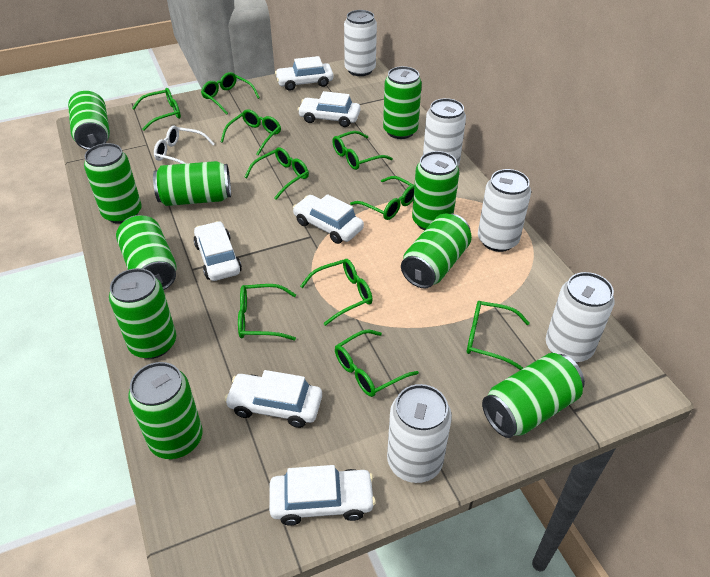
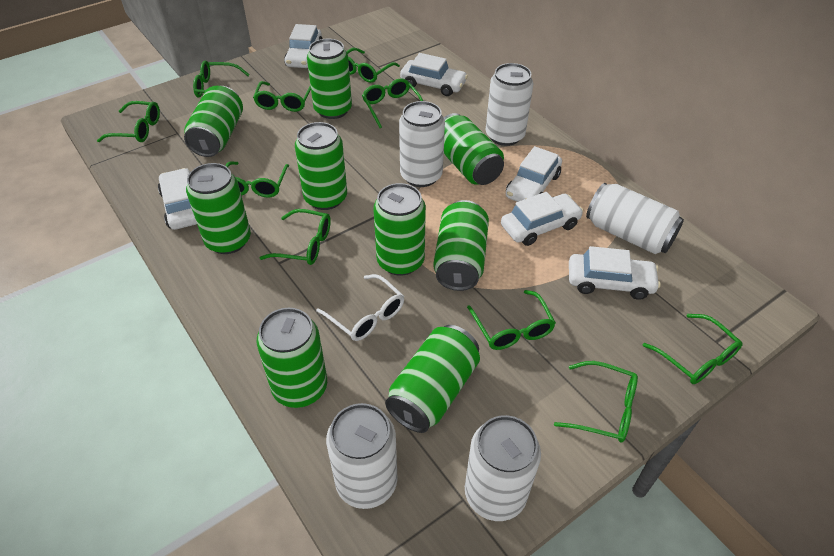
green can: 10 -> 9

